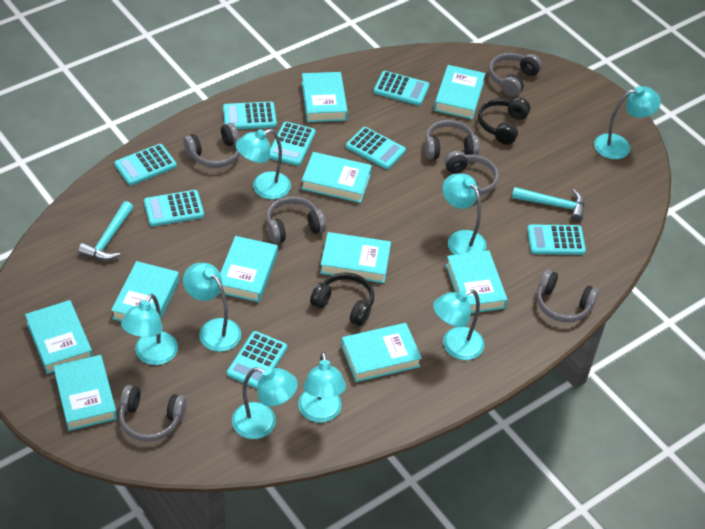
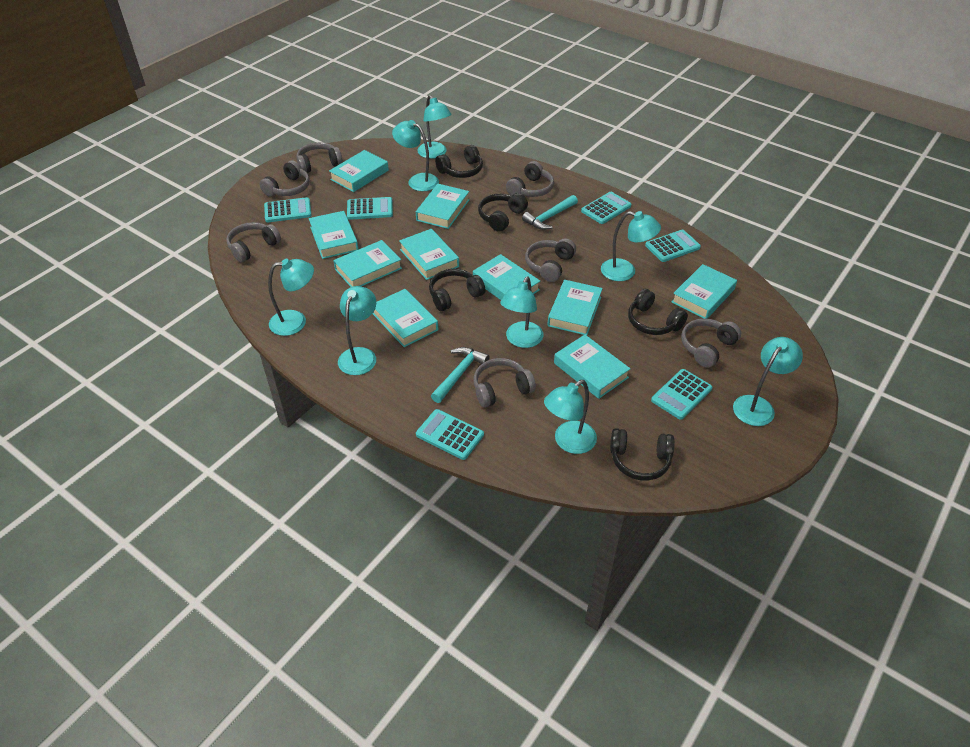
black headphones: 2 -> 5
turquoise calculator: 8 -> 6

